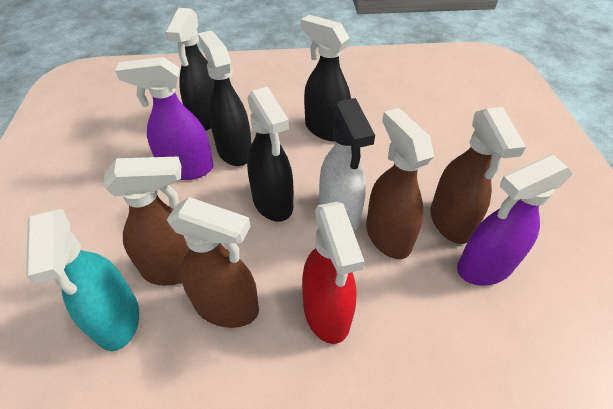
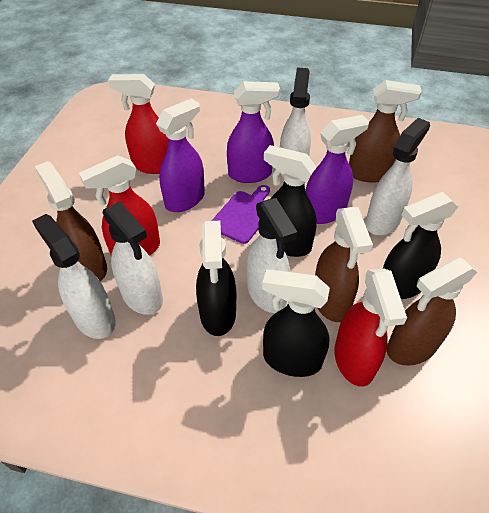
purple cutting board: 0 -> 1
purple spray bottle: 2 -> 3
red spray bottle: 1 -> 3
turquoise spray bottle: 1 -> 0
white spray bottle: 1 -> 5

